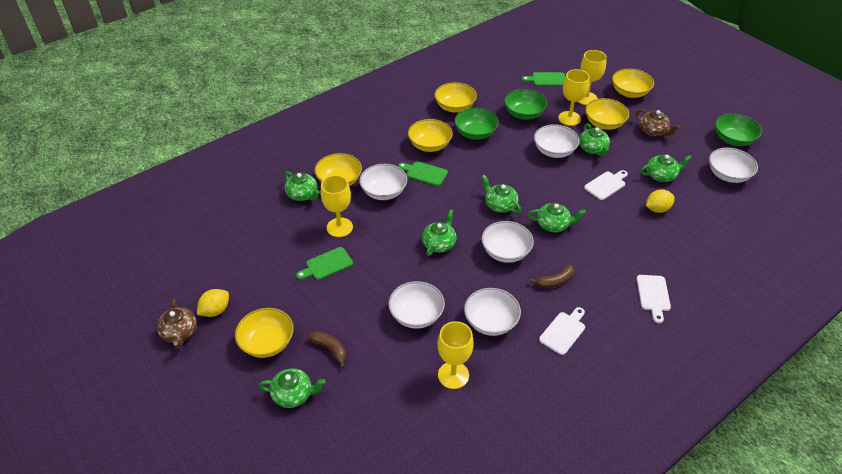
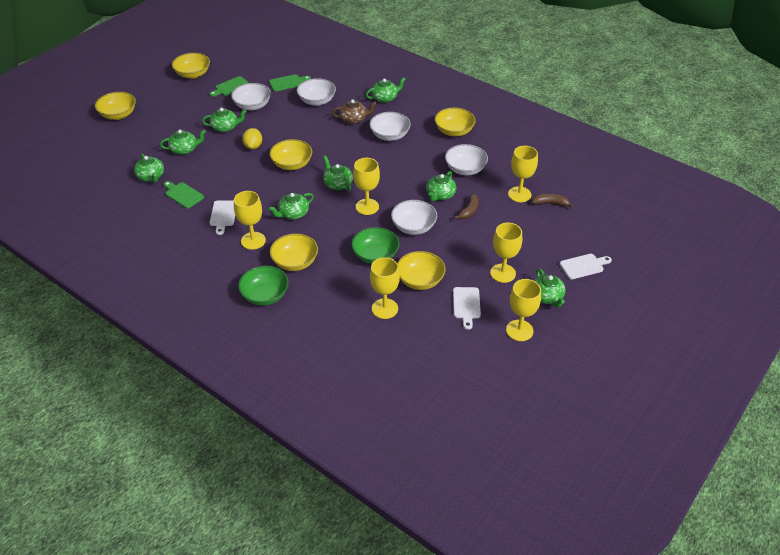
brown teapot: 2 -> 1
green bowl: 3 -> 2
green teapot: 7 -> 8
white bowl: 6 -> 5
yellow goblet: 4 -> 6
yellow lemon: 2 -> 1

